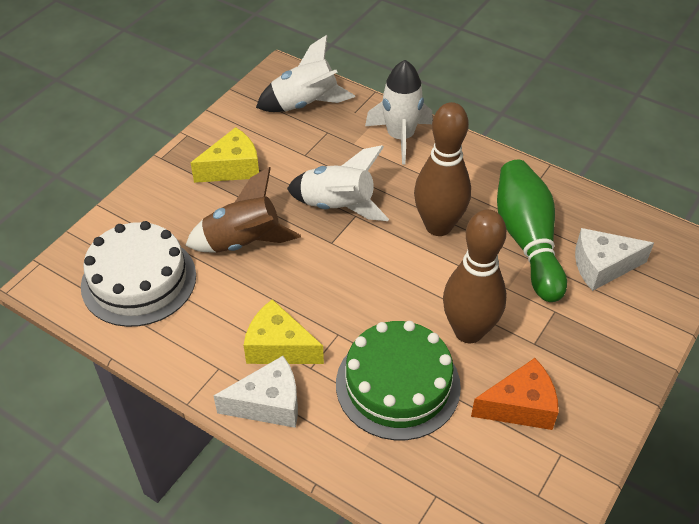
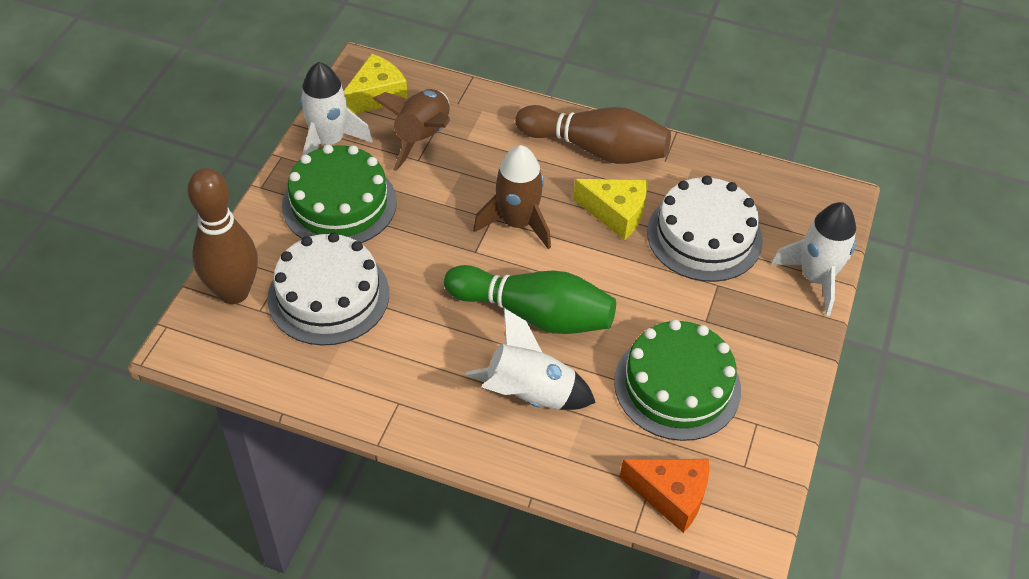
brown rocket: 1 -> 2
green cake: 1 -> 2
white cake: 1 -> 2
white cheese: 2 -> 0

